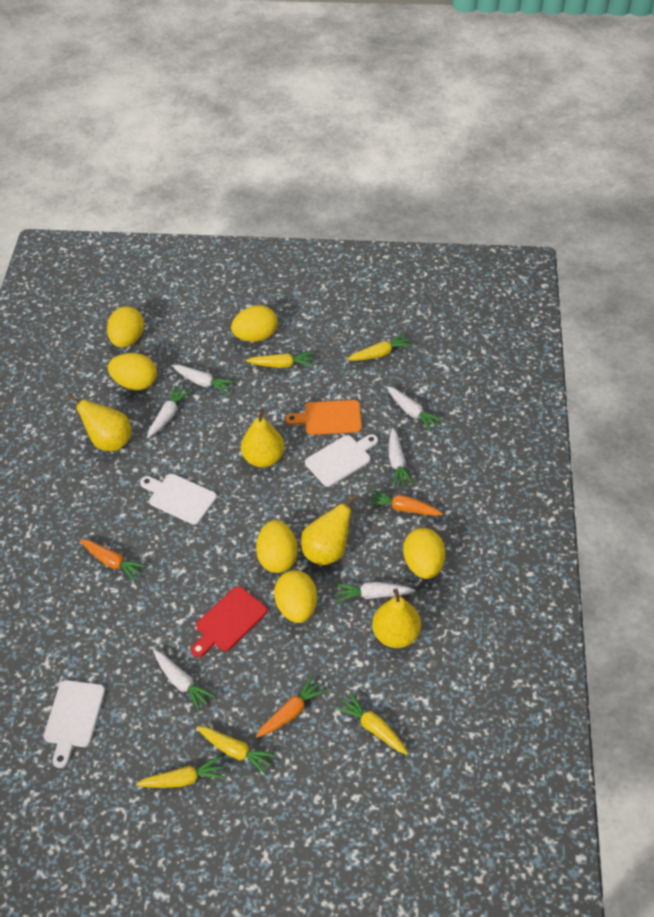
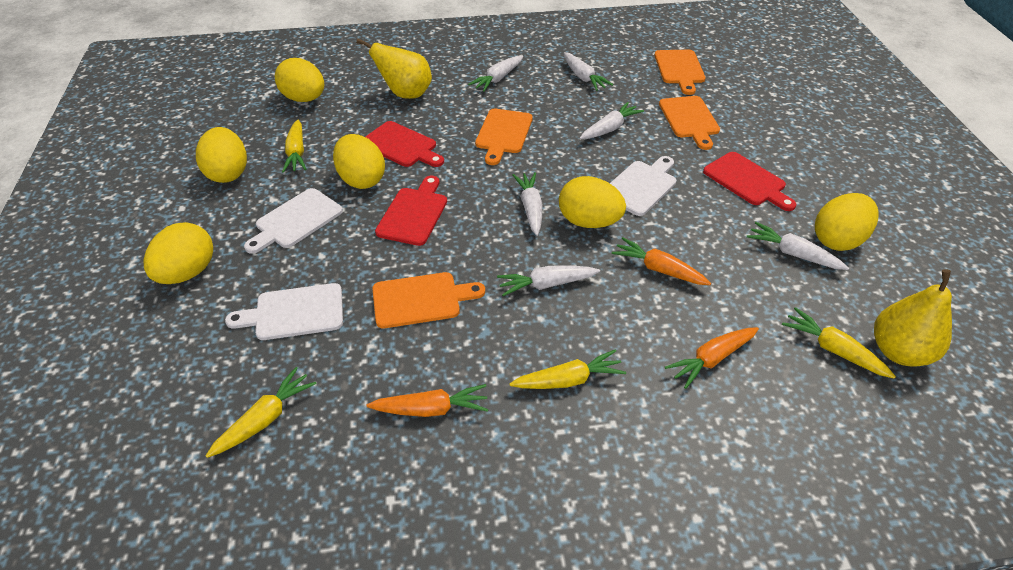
orange cutting board: 1 -> 4
red cutting board: 1 -> 3
yellow carrot: 5 -> 4
yellow pear: 4 -> 2

